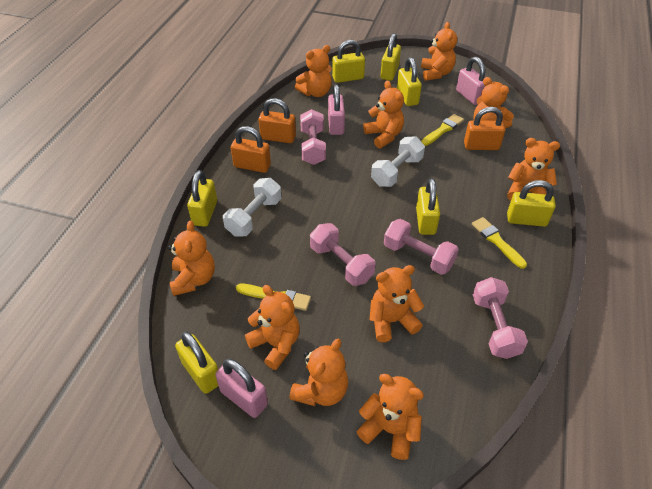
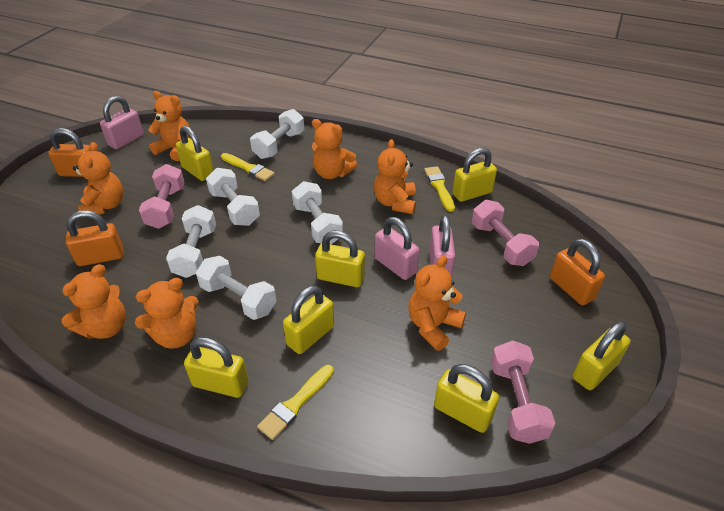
orange teddy bear: 10 -> 7
pink dumbbell: 4 -> 3
white dumbbell: 2 -> 5

